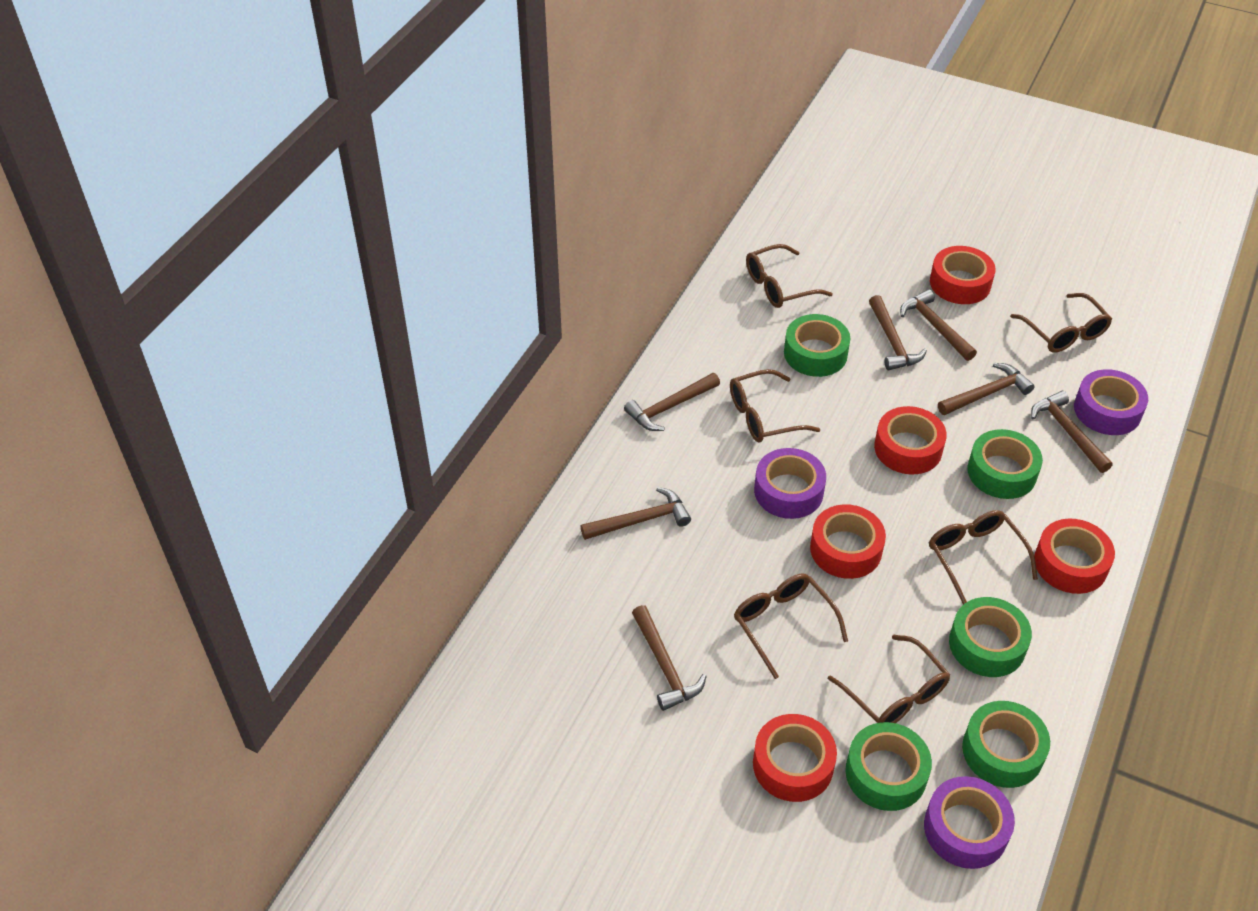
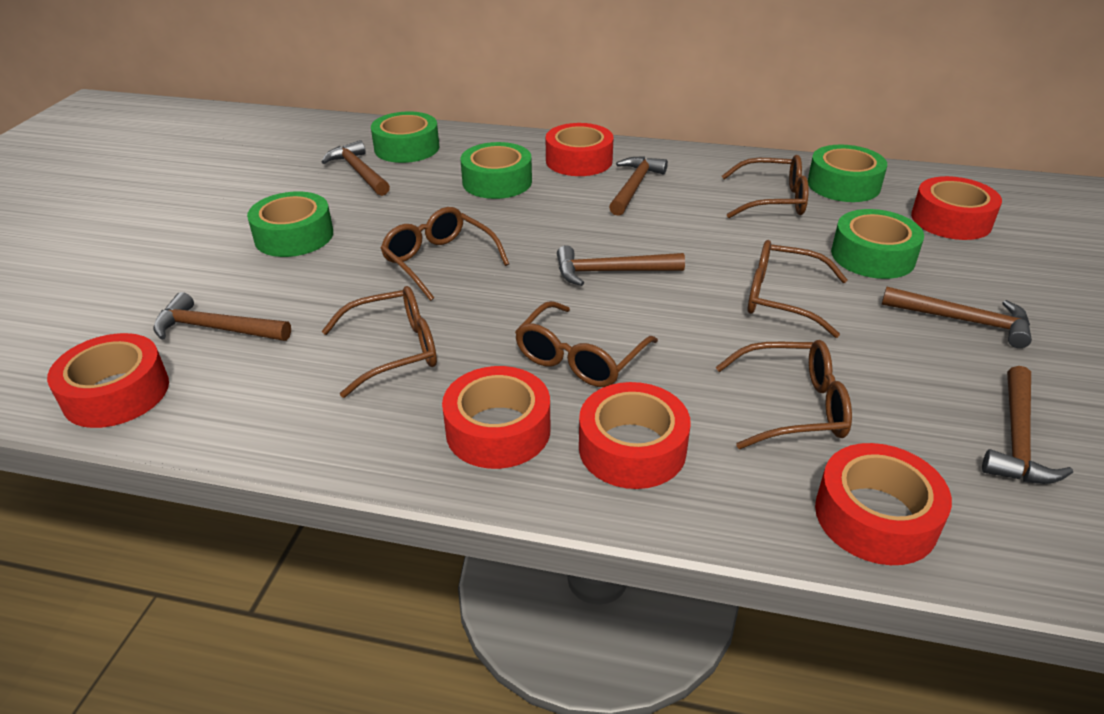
brown hammer: 7 -> 6
purple tape: 3 -> 0
red tape: 5 -> 6

